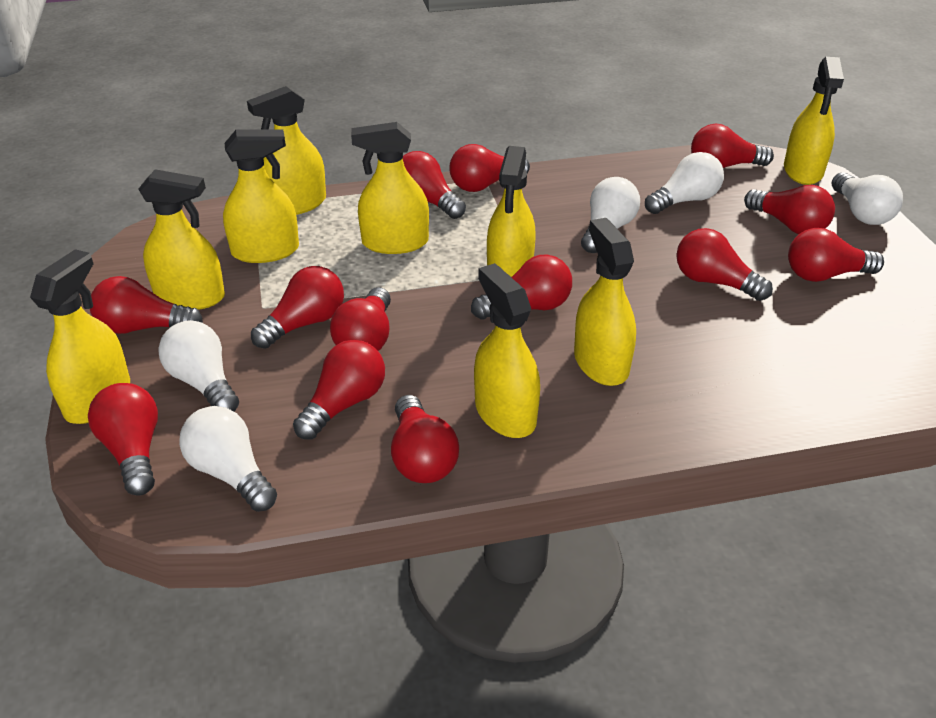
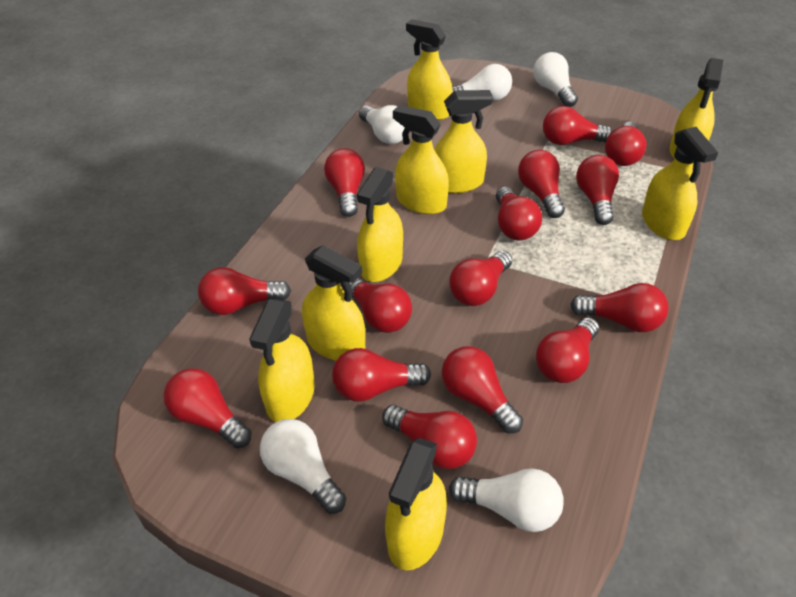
red light bulb: 13 -> 15

